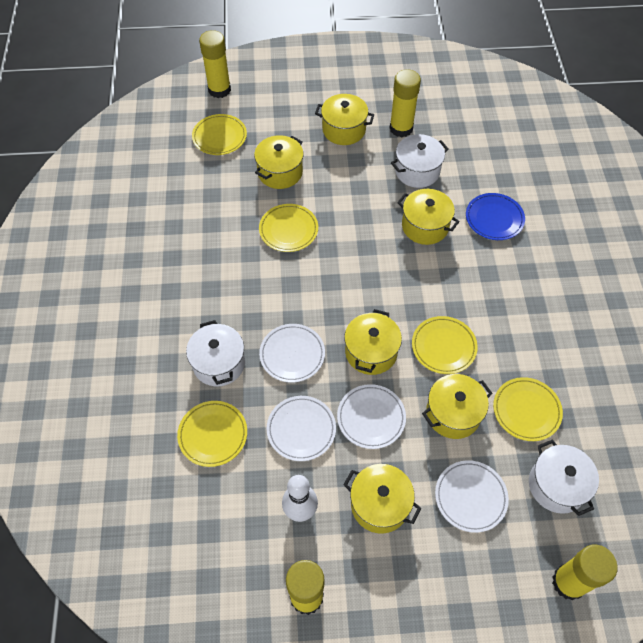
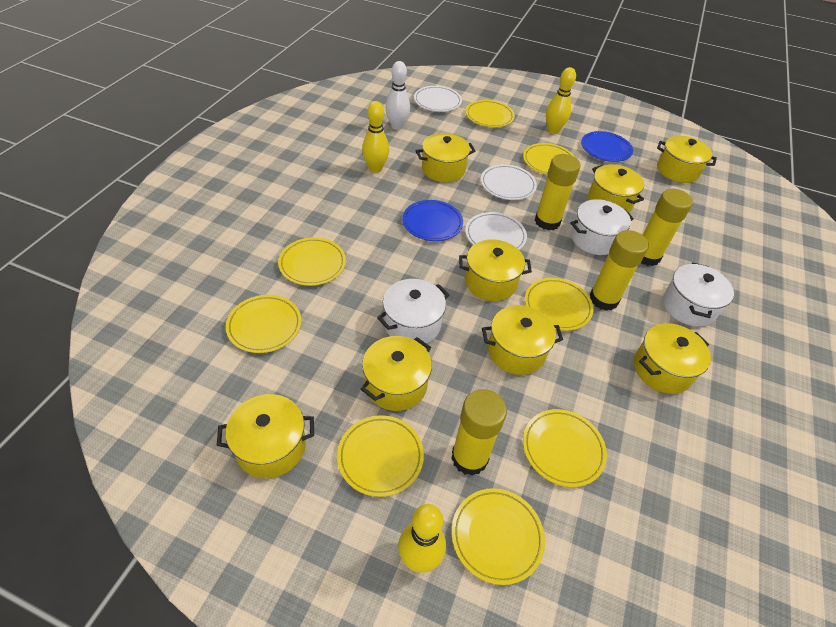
blue plate: 1 -> 2
white plate: 4 -> 3
yellow bowling pin: 0 -> 3
yellow plate: 5 -> 8
yellow pot: 6 -> 8

